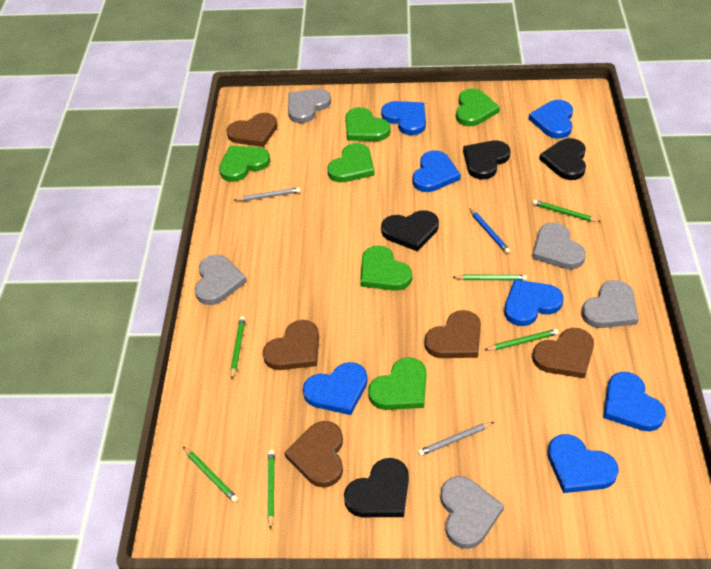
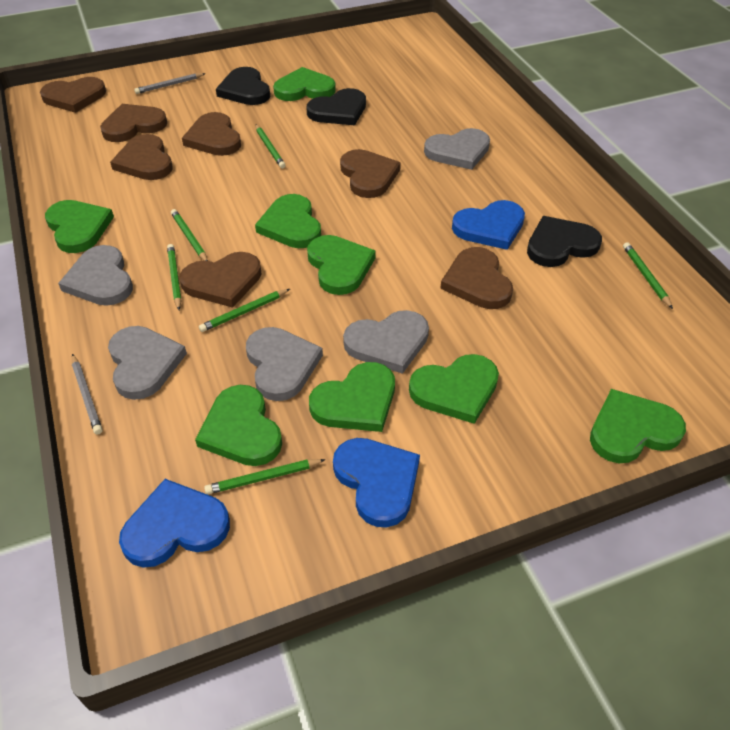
black heart: 4 -> 3
blue heart: 7 -> 3
blue pencil: 1 -> 0
brown heart: 5 -> 7
green heart: 6 -> 8

